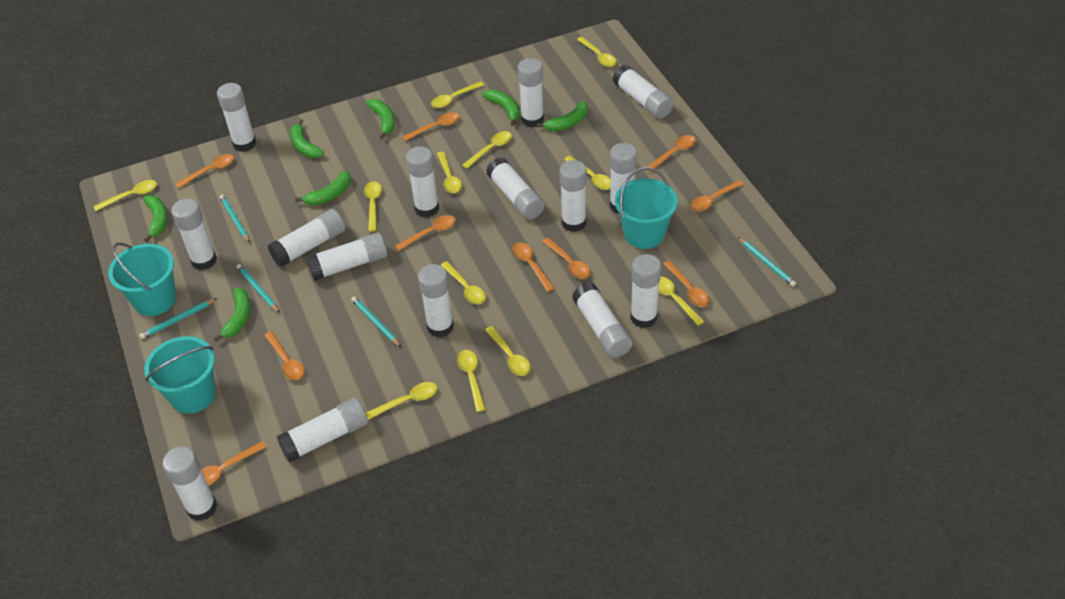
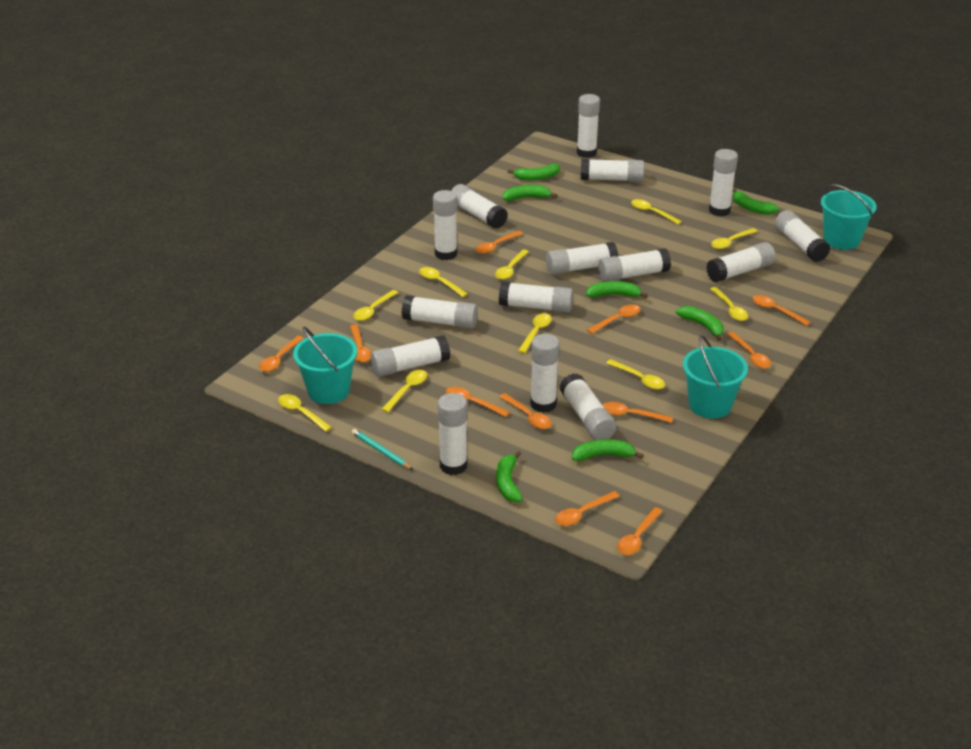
orange spoon: 10 -> 11
turquoise pencil: 5 -> 1
yellow spoon: 12 -> 10

